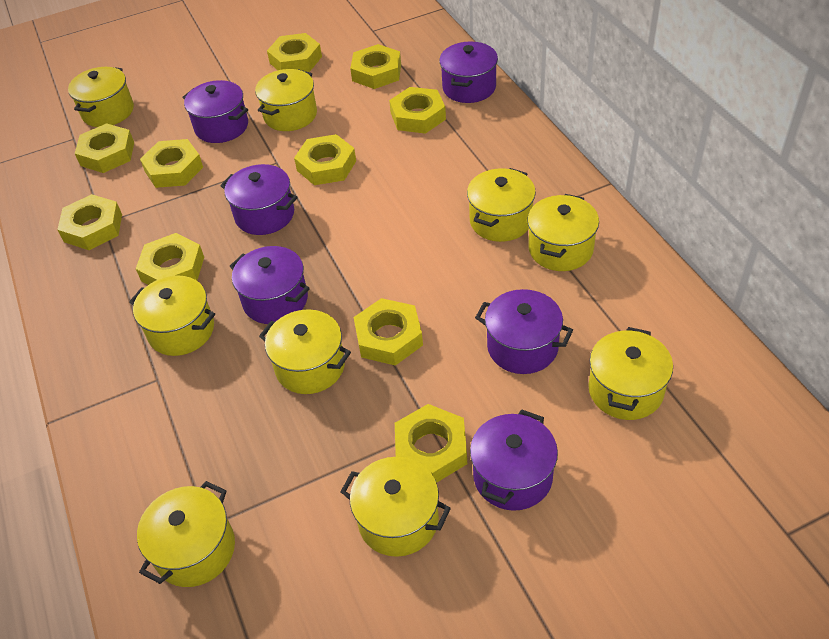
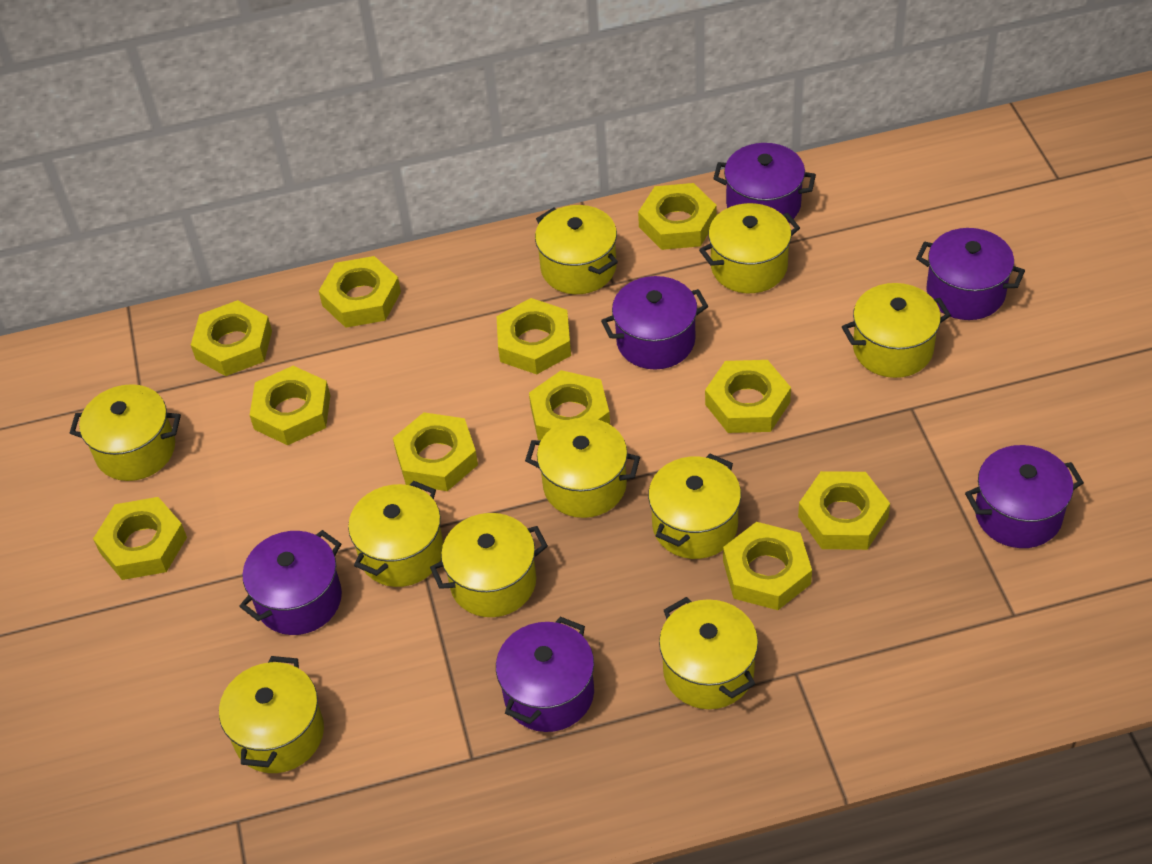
yellow nut: 10 -> 11
yellow pot: 9 -> 10

